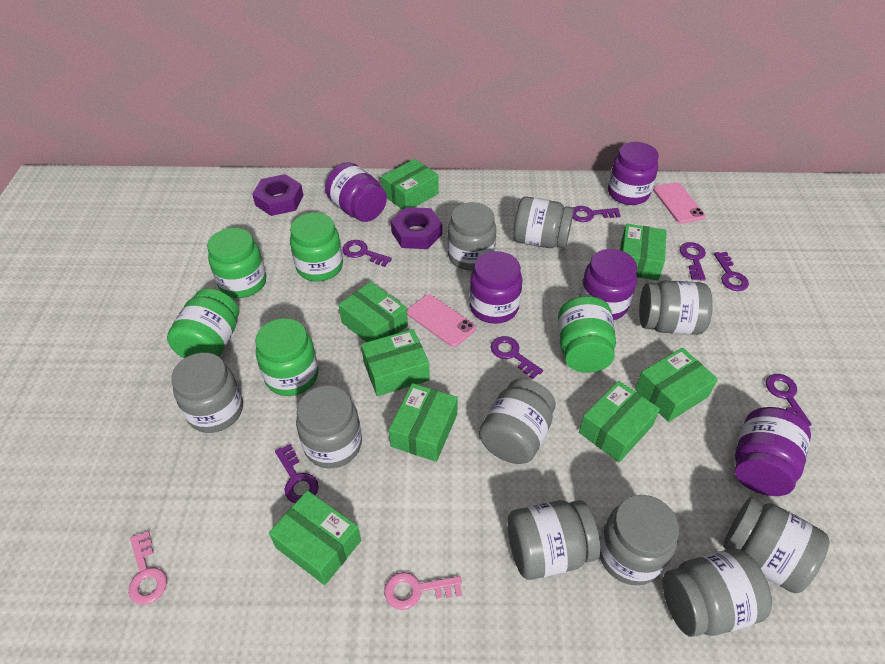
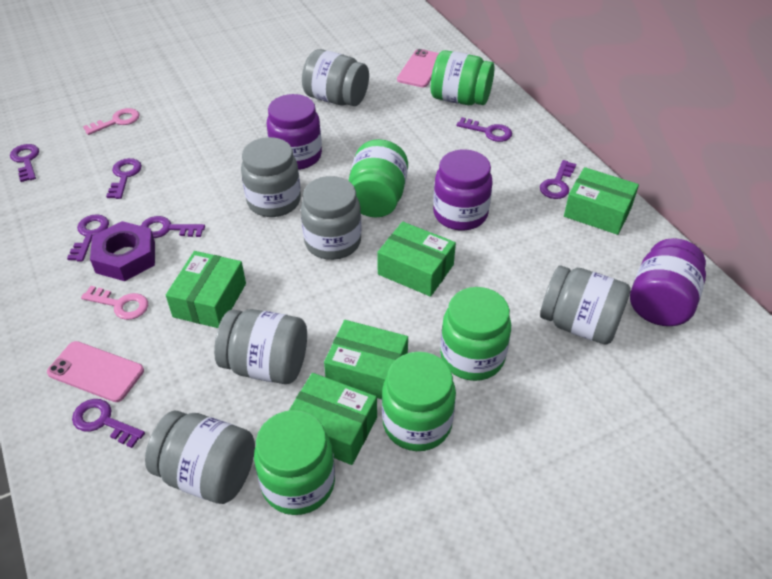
green box: 8 -> 5
grey jar: 10 -> 6
purple jar: 5 -> 3
purple nut: 2 -> 1

